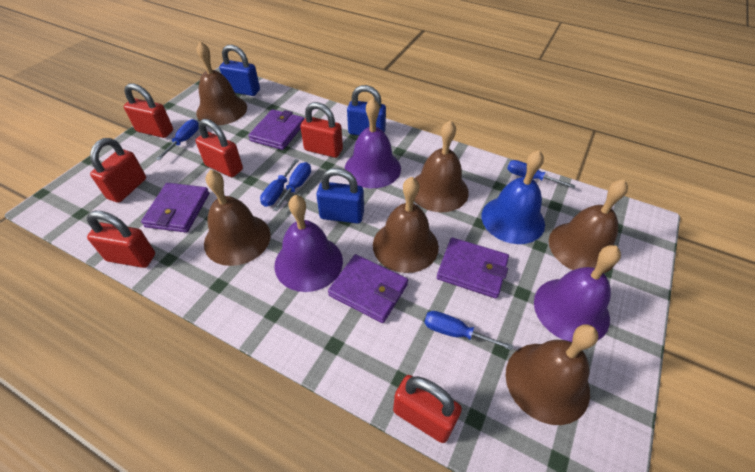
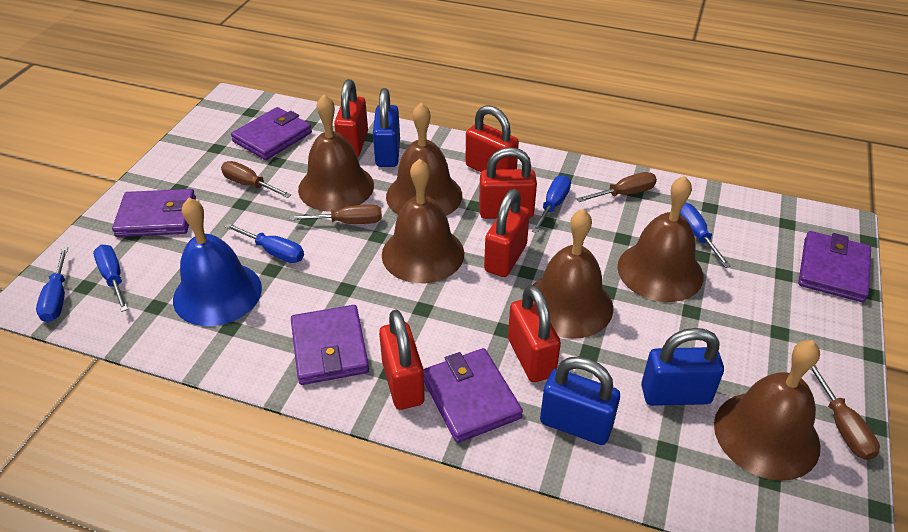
brown screwdriver: 0 -> 4
purple bell: 3 -> 0
purple wallet: 4 -> 5

